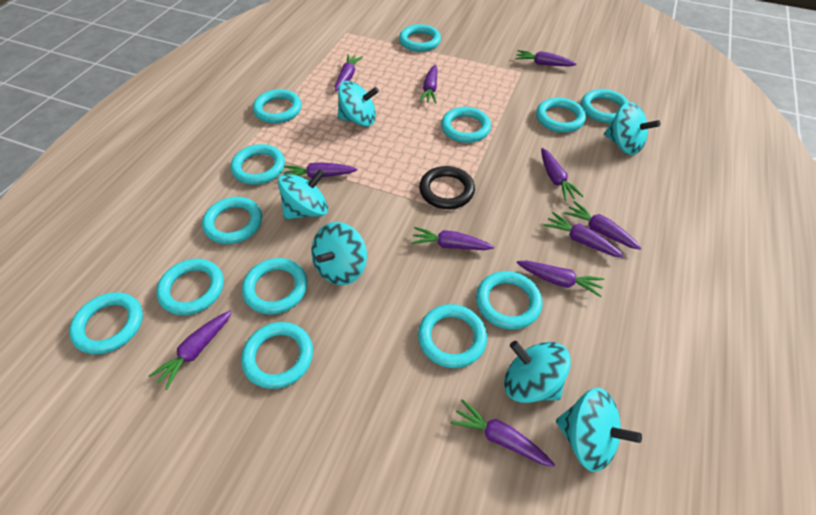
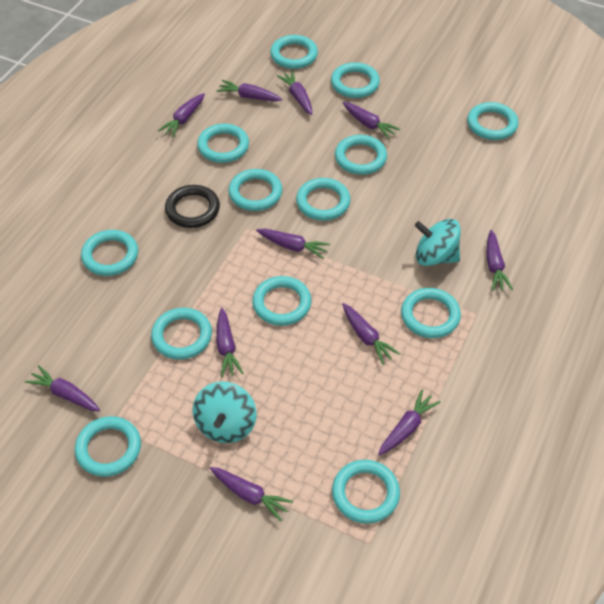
turquoise spinning top: 6 -> 2

